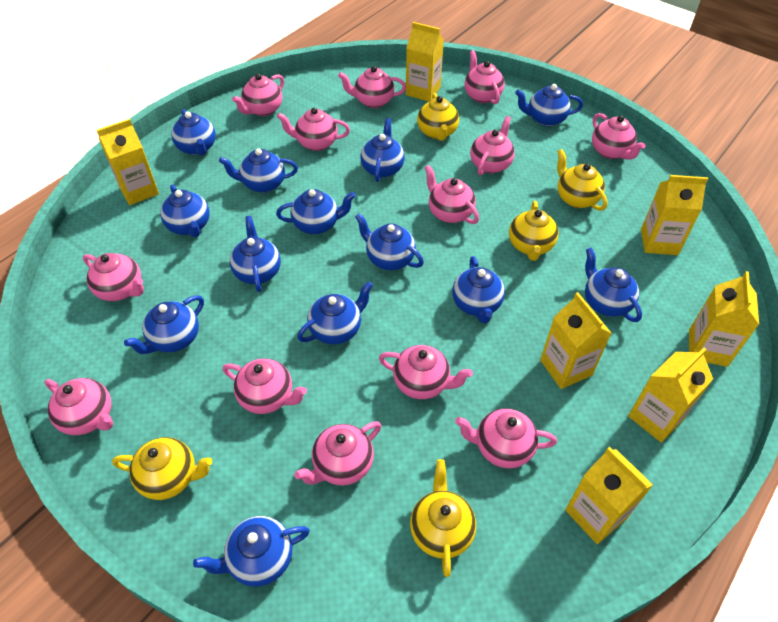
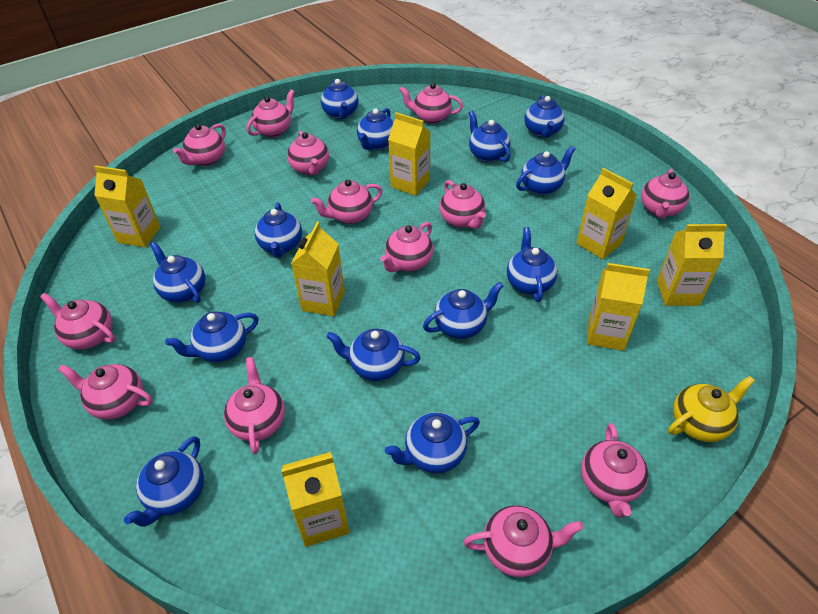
yellow teapot: 5 -> 1

